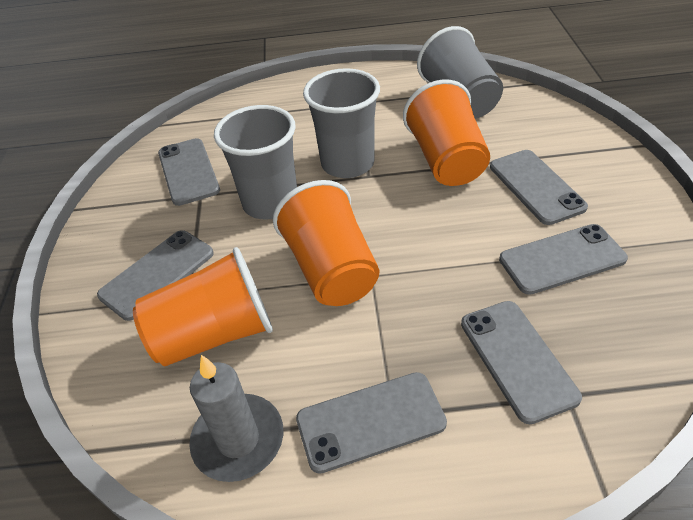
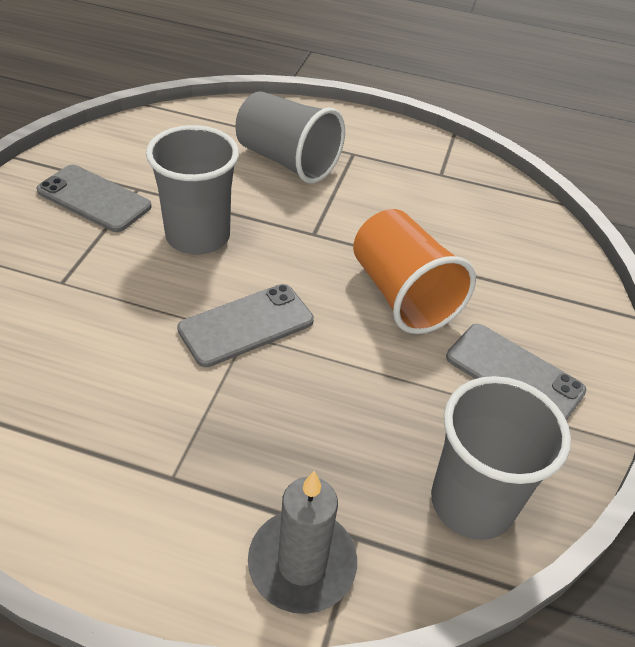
grey phone: 6 -> 3
orange cup: 3 -> 1

